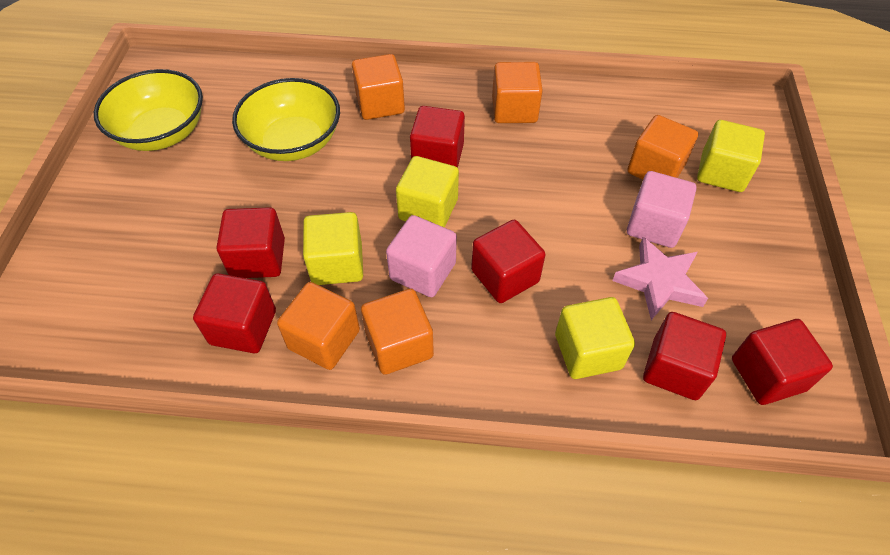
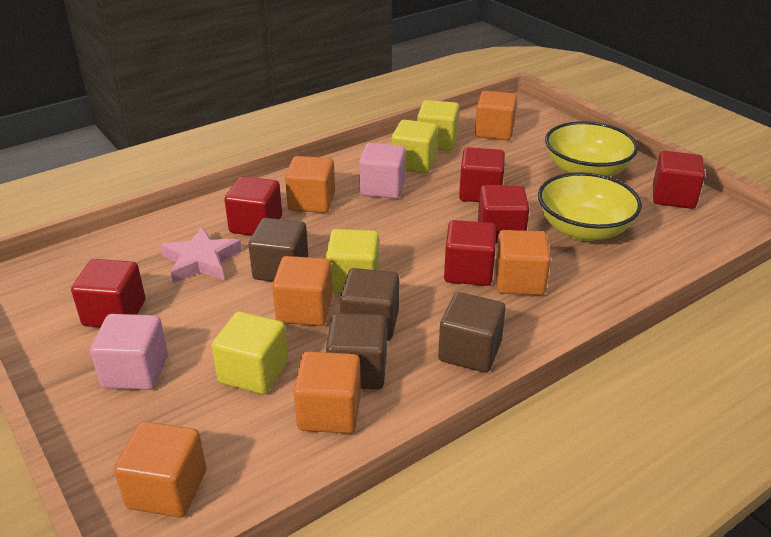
brown cube: 0 -> 4
orange cube: 5 -> 6

